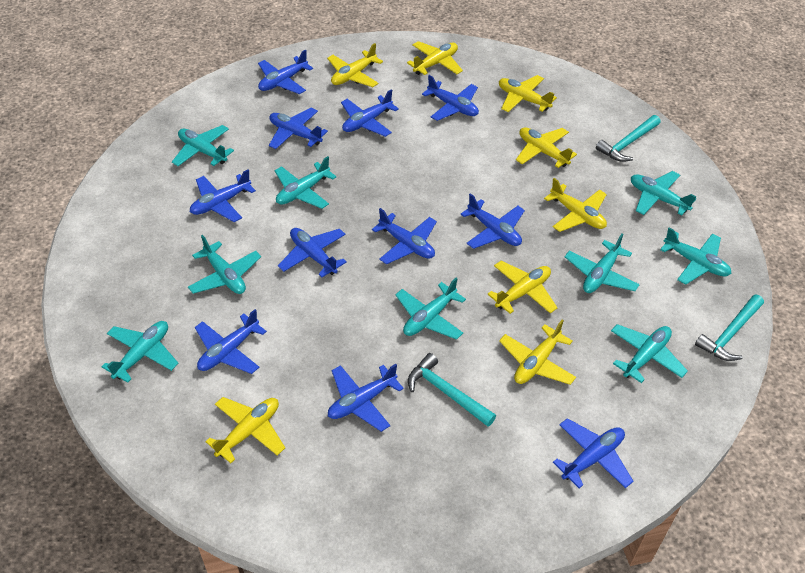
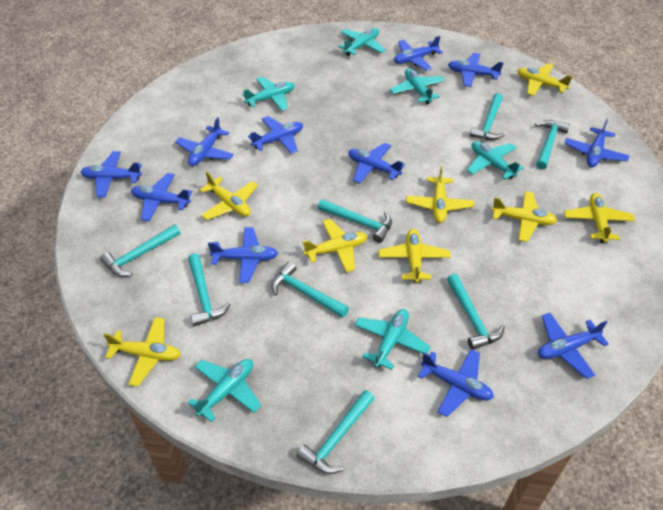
turquoise hammer: 3 -> 8
turquoise plane: 9 -> 6

